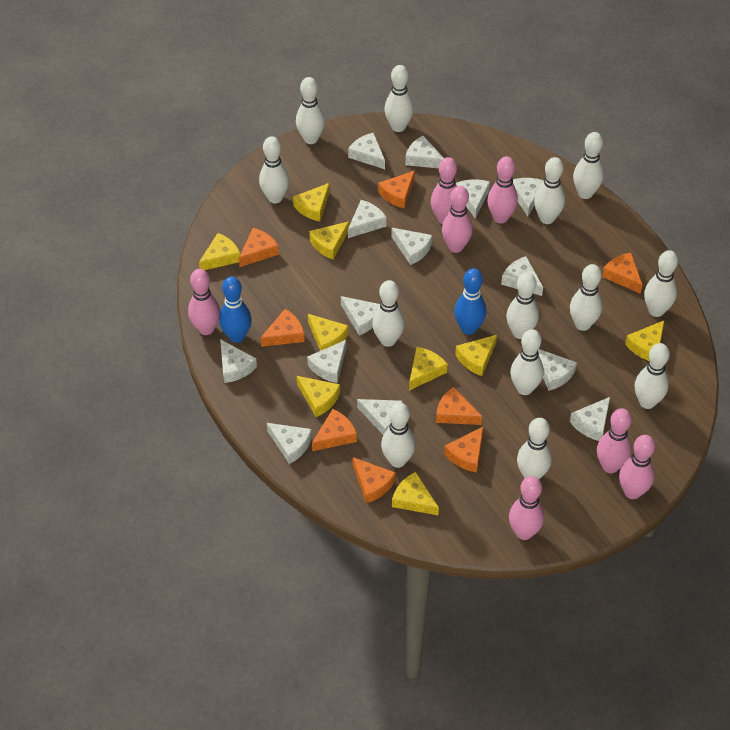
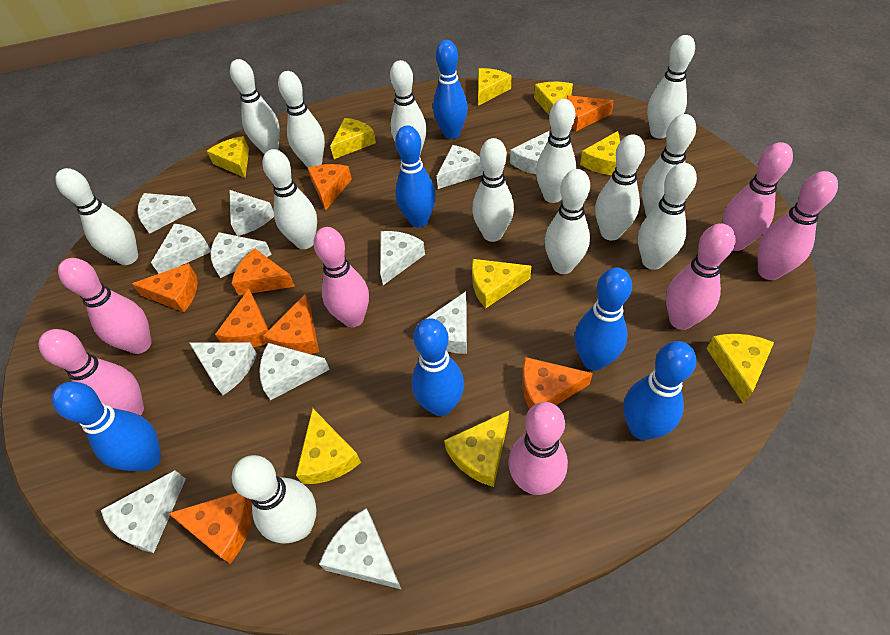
blue bowling pin: 2 -> 6
white cheese: 14 -> 12

